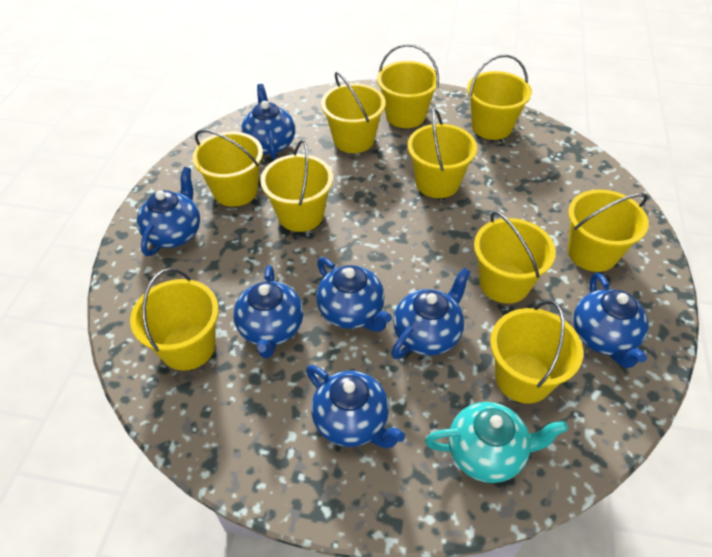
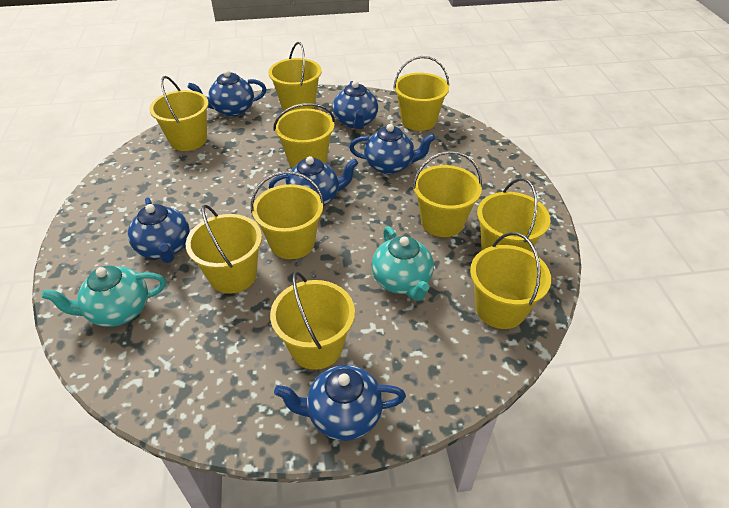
blue teapot: 7 -> 6
turquoise teapot: 1 -> 2

